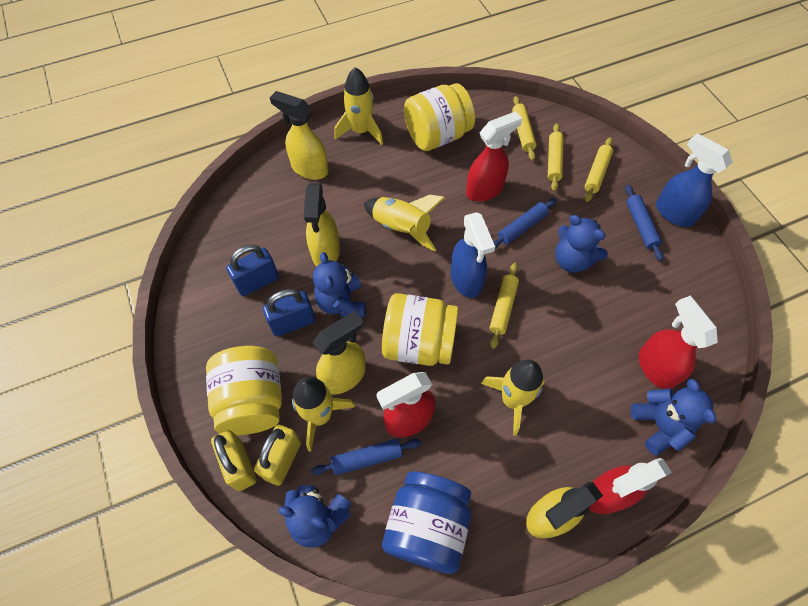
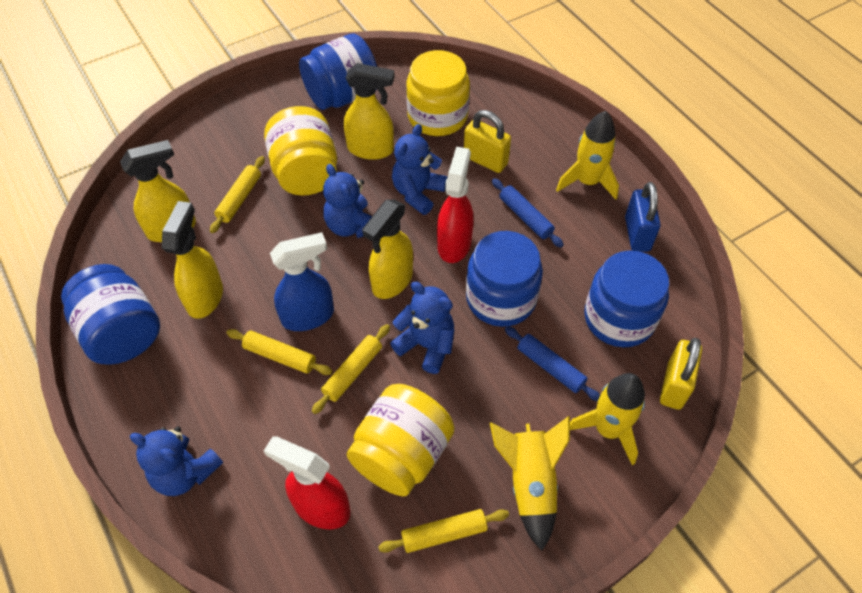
blue jar: 1 -> 4
blue padlock: 2 -> 1
blue rolling pin: 3 -> 2
blue spray bottle: 2 -> 1
red spray bottle: 4 -> 2
yellow rocket: 4 -> 3

